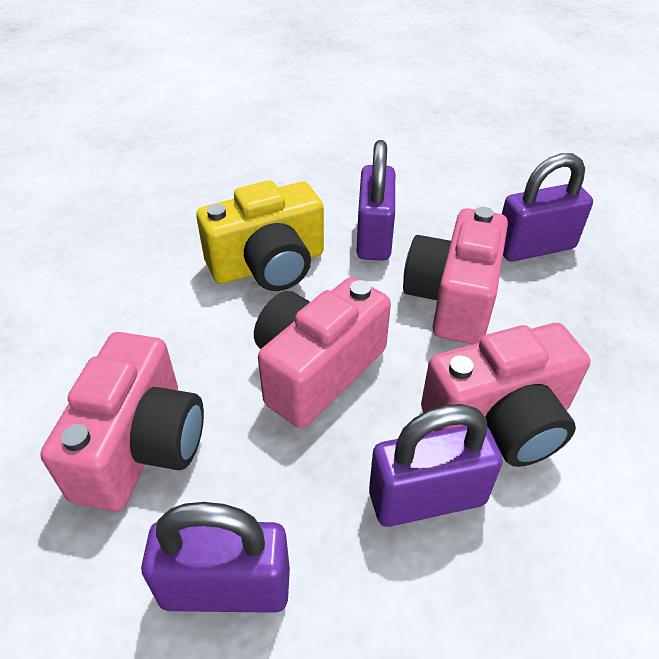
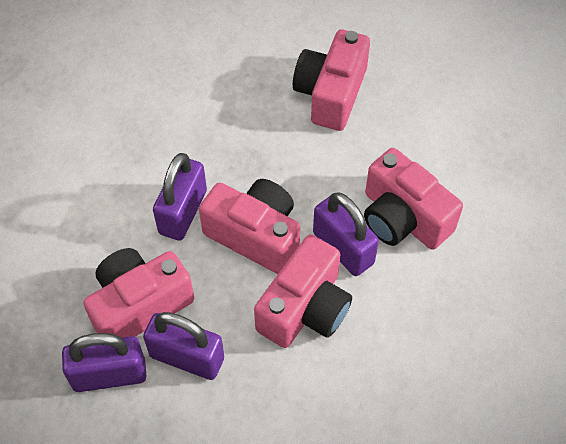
pink camera: 4 -> 5
yellow camera: 1 -> 0

